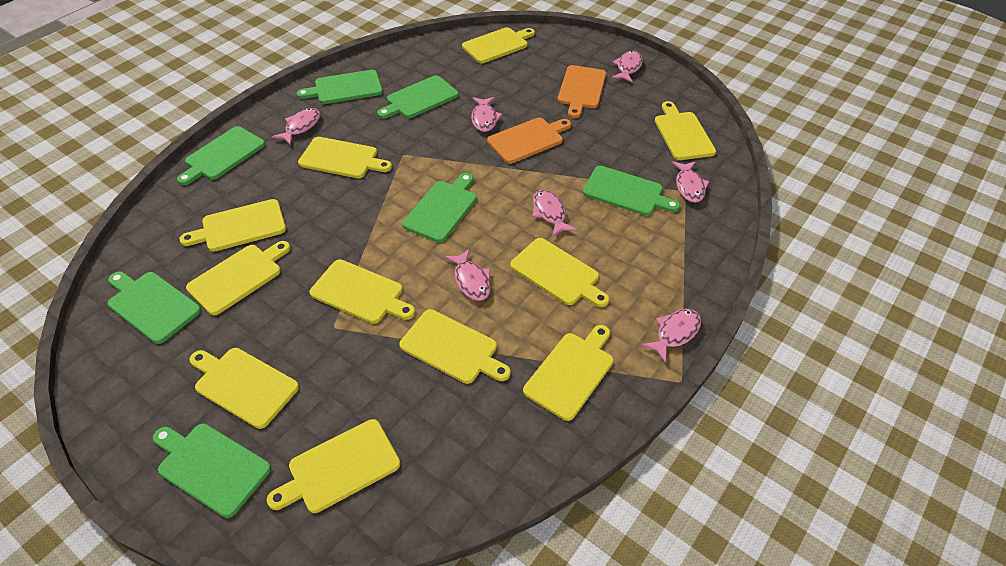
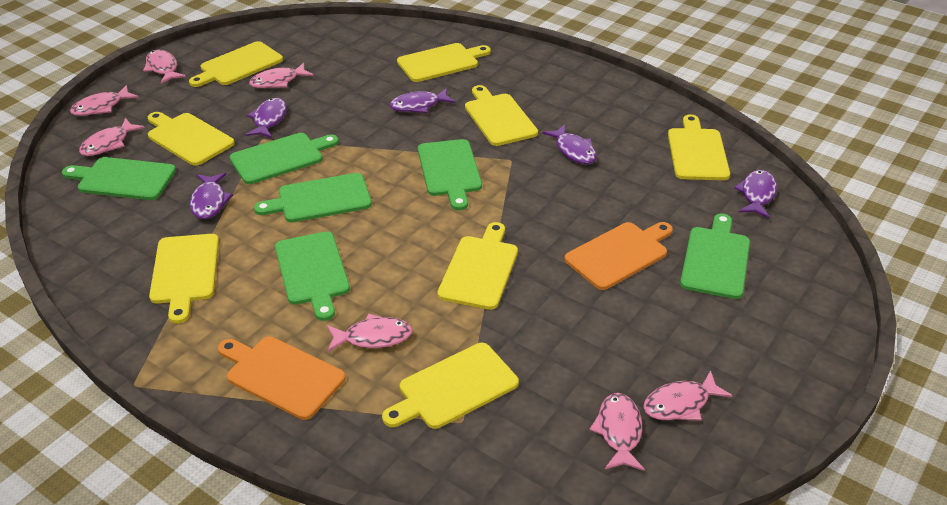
green cutting board: 7 -> 6
purple fish: 0 -> 5
yellow cutting board: 11 -> 8

